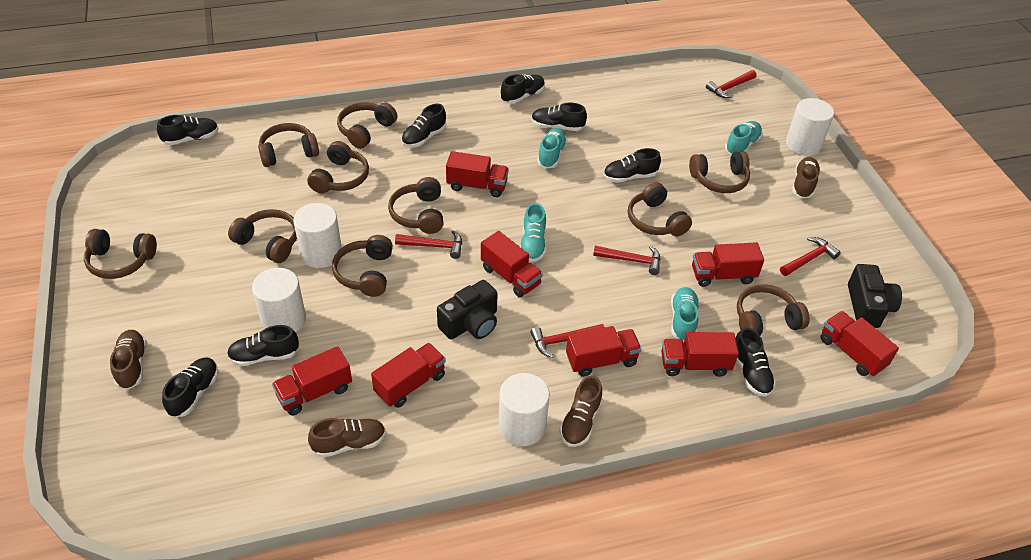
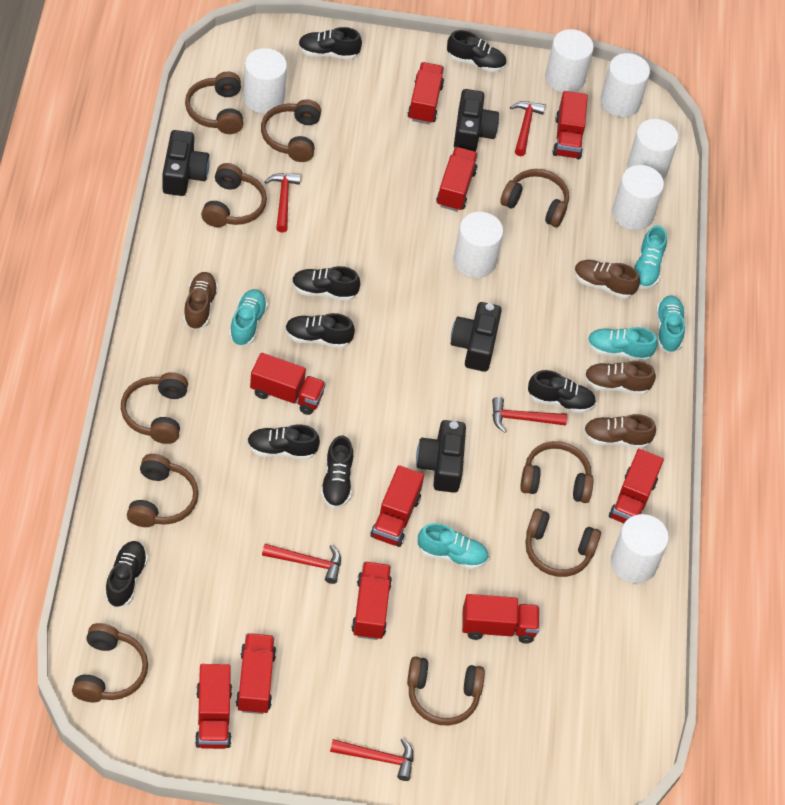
black camera: 2 -> 4
red truck: 8 -> 10
turquoise shoe: 4 -> 5
white cylinder: 4 -> 7

